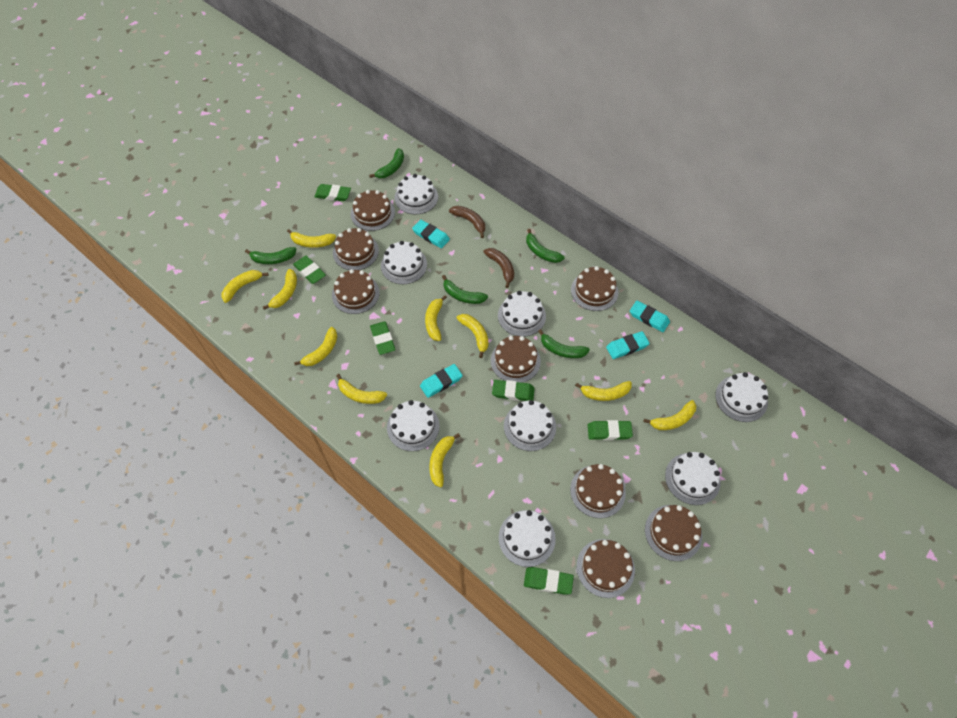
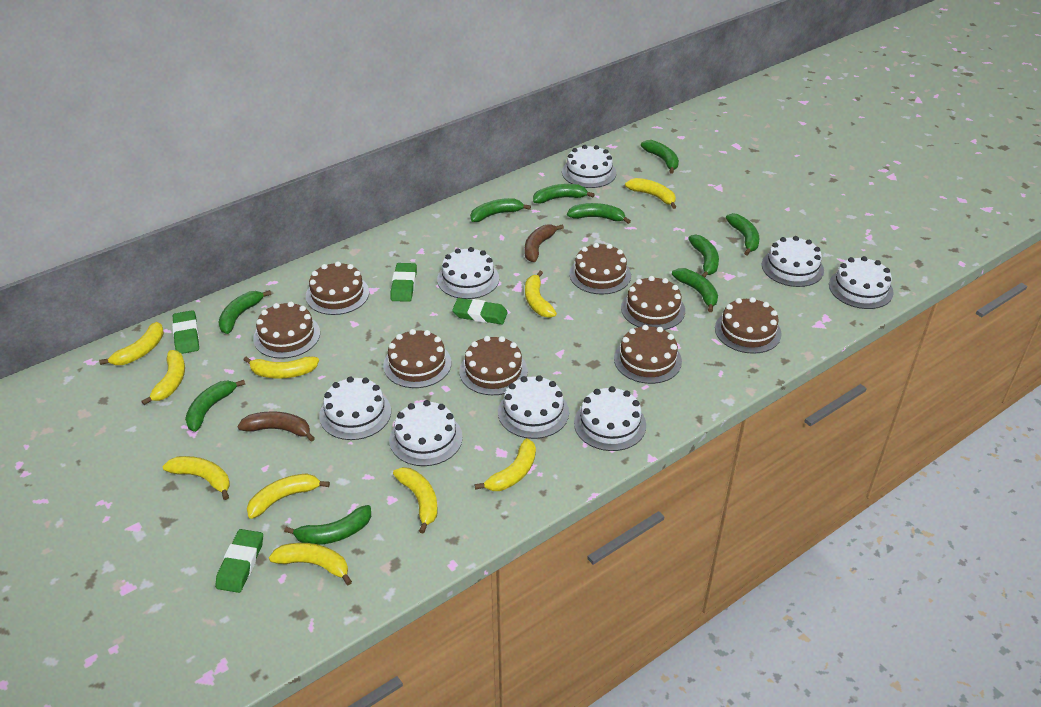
green banana: 5 -> 10
green eraser: 6 -> 4
turquoise eraser: 4 -> 0

